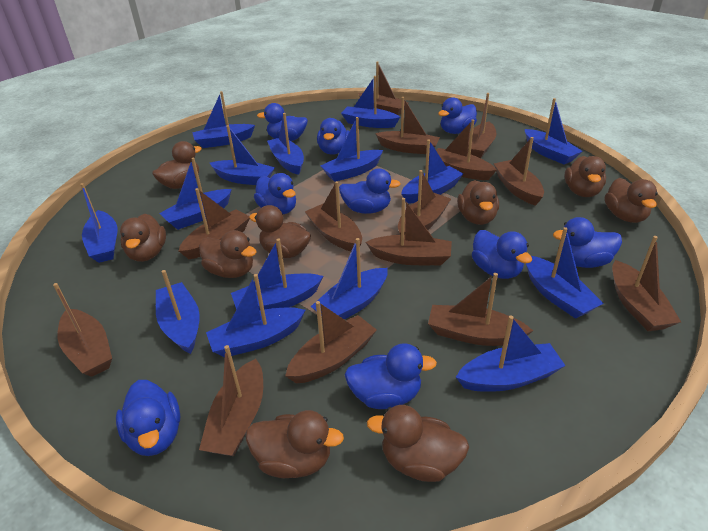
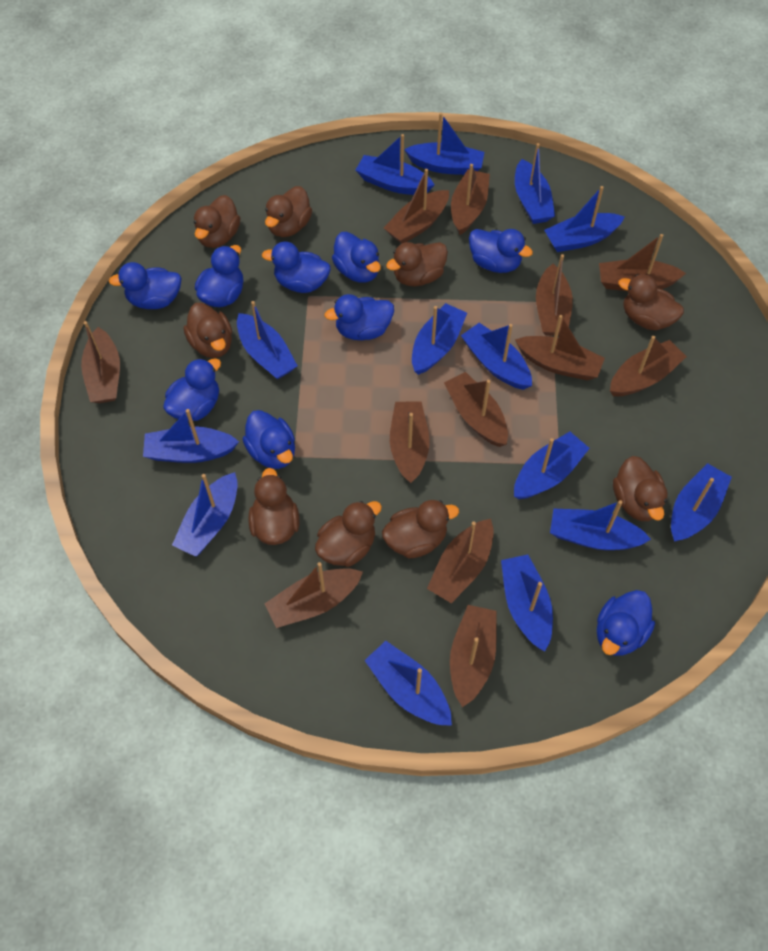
blue boat: 15 -> 14
brown boat: 14 -> 12

